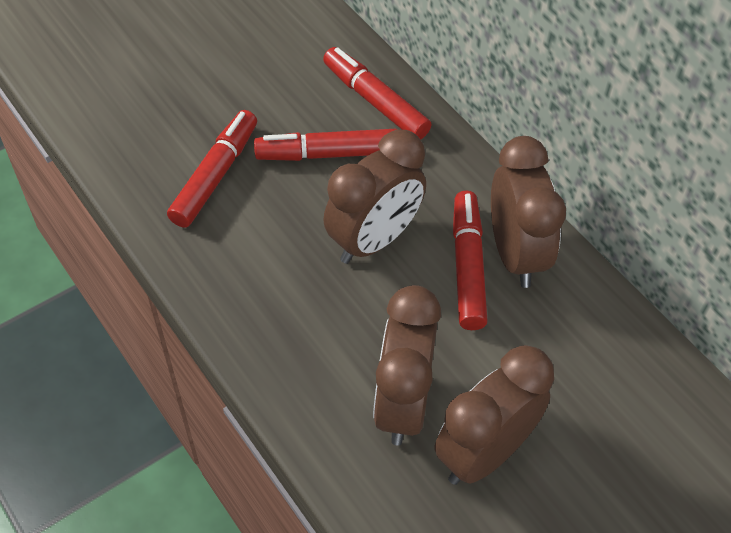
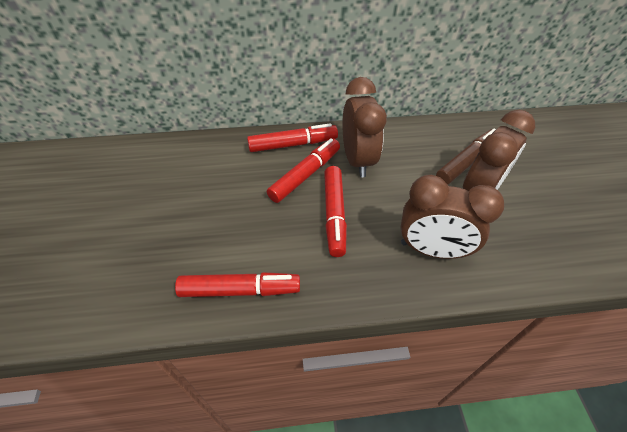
brown clock: 4 -> 3
brown marker: 0 -> 1

